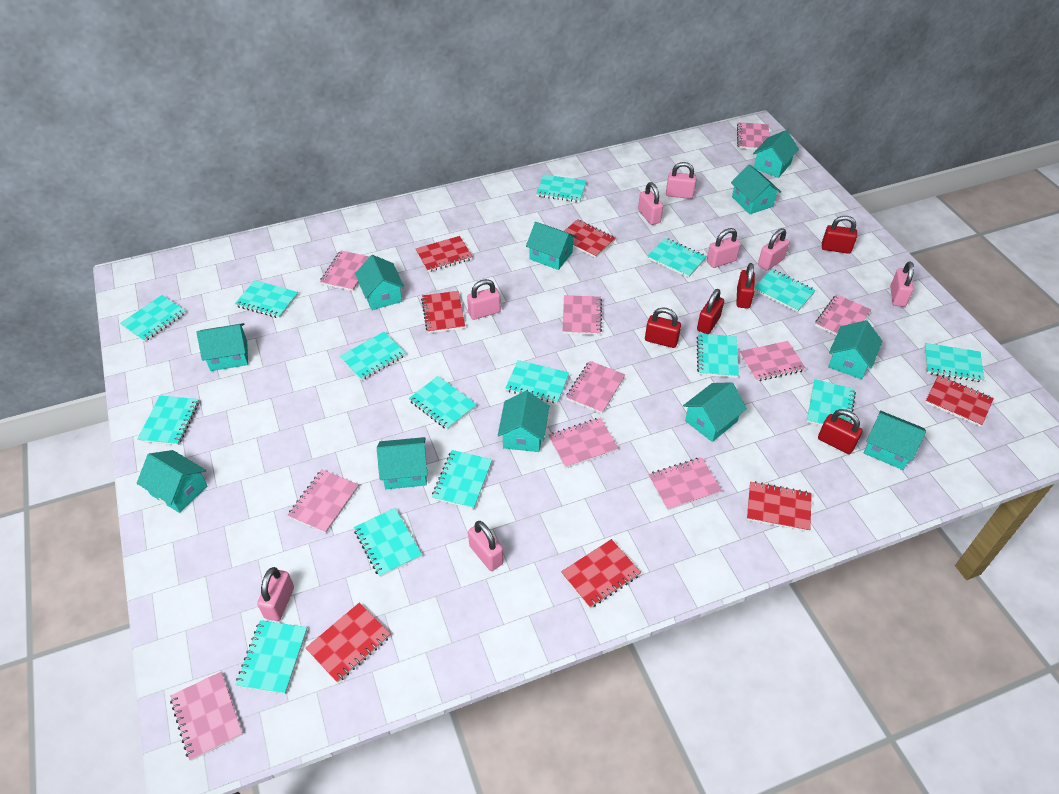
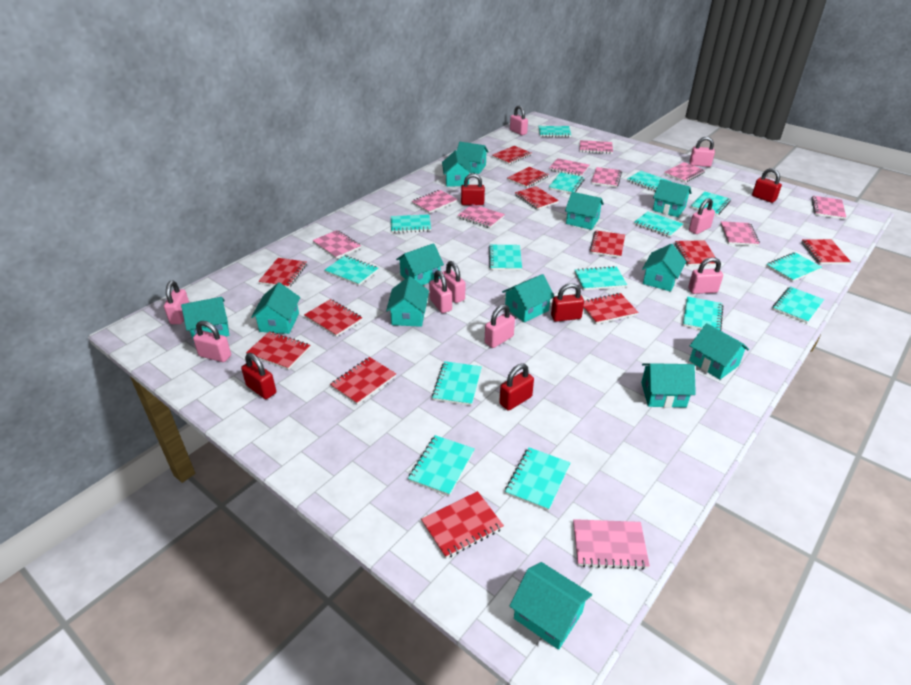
pink padlock: 8 -> 9
red notebook: 7 -> 12
turquoise house: 11 -> 13

